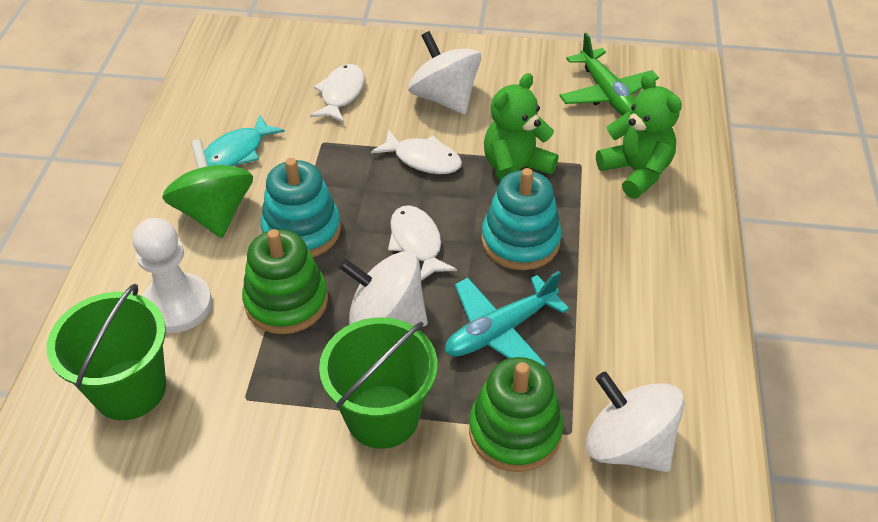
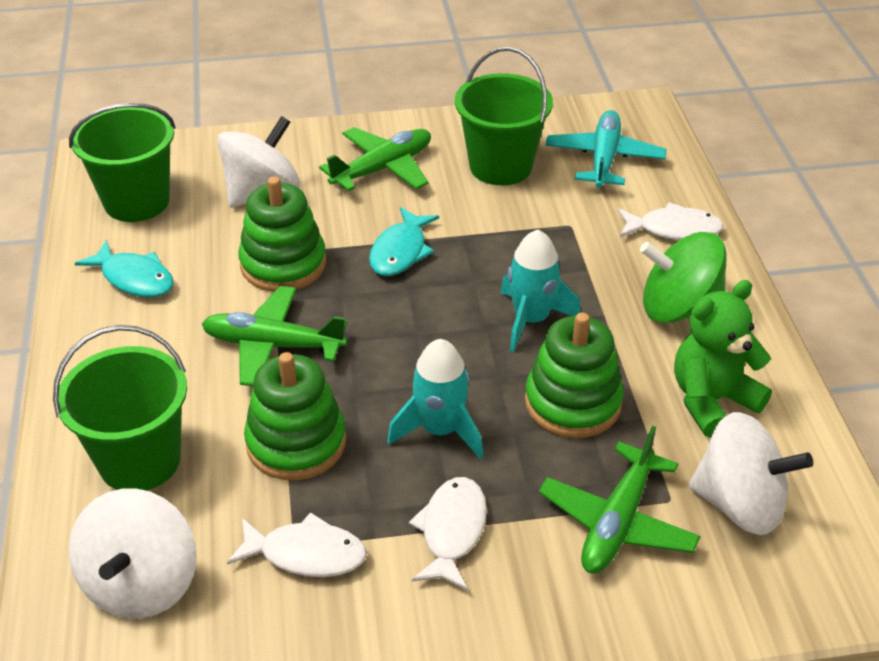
green bucket: 2 -> 3
green plane: 1 -> 3
green stacking toy: 2 -> 3
green teddy bear: 2 -> 1
turquoise fish: 1 -> 2
turquoise rocket: 0 -> 2
turquoise stacking toy: 2 -> 0
white pawn: 1 -> 0

